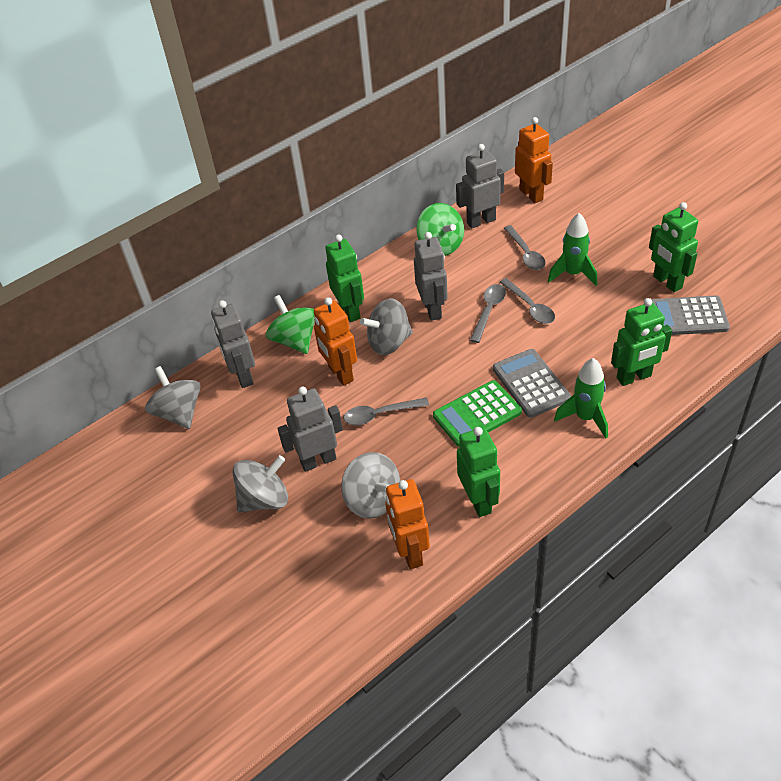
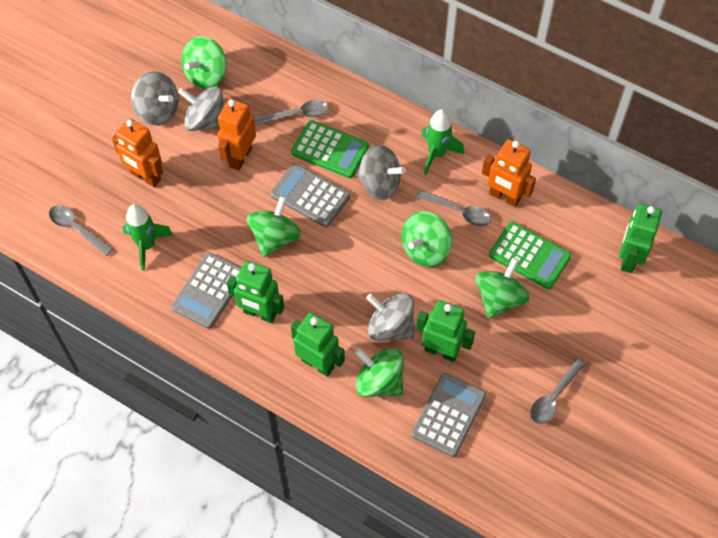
green calculator: 1 -> 2
green spinning top: 2 -> 5
grey calculator: 2 -> 3
grey robot: 4 -> 0

